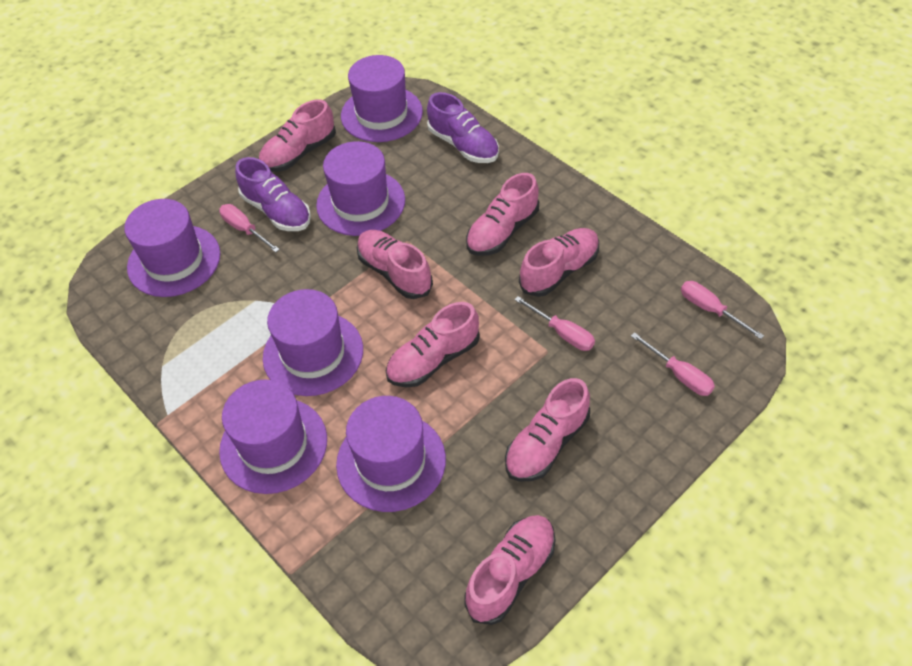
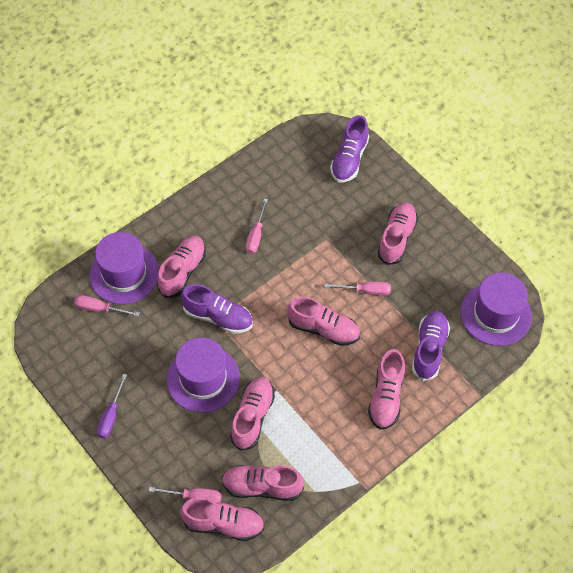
purple hat: 6 -> 3
purple screwdriver: 0 -> 1
purple shoe: 2 -> 3

